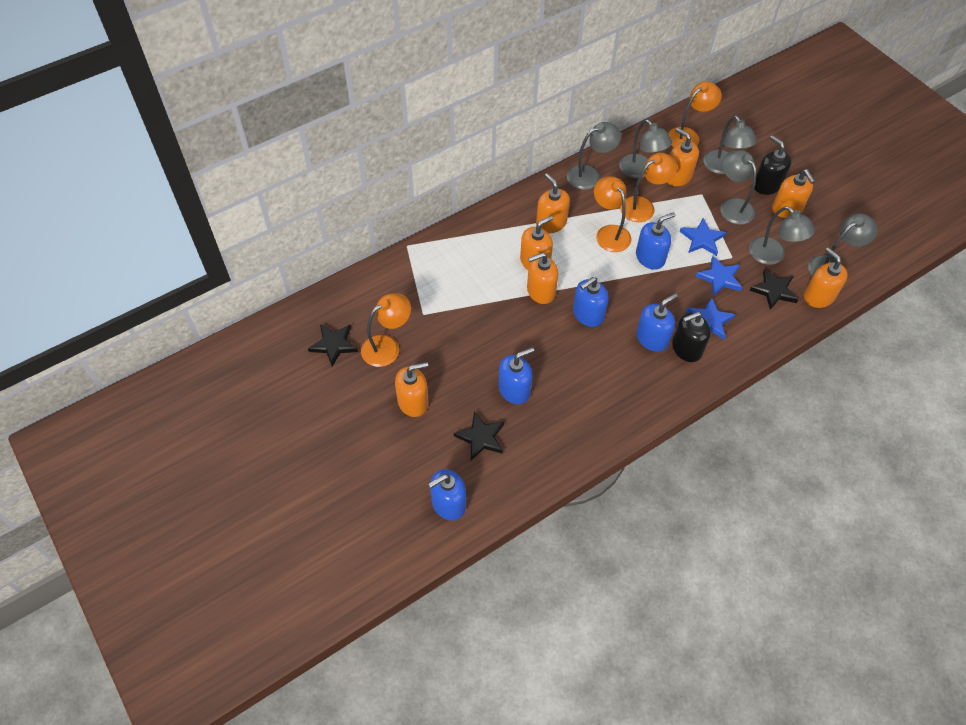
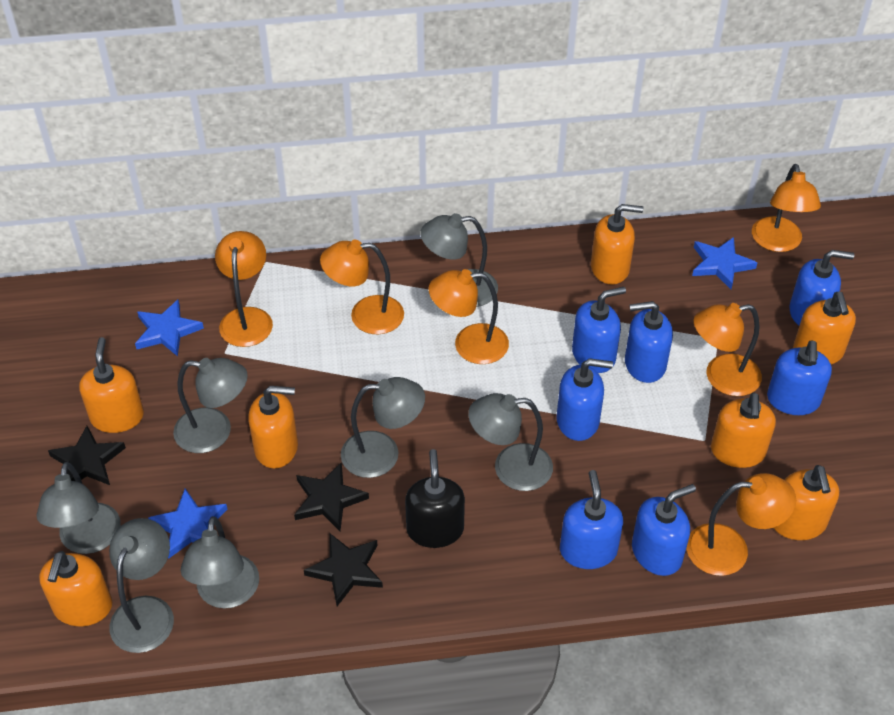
black soap dispenser: 2 -> 1
blue soap dispenser: 5 -> 7
grey lamp: 6 -> 7
orange lamp: 4 -> 6

